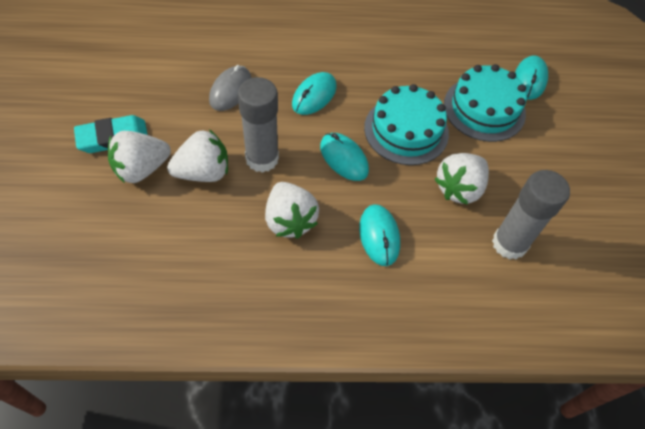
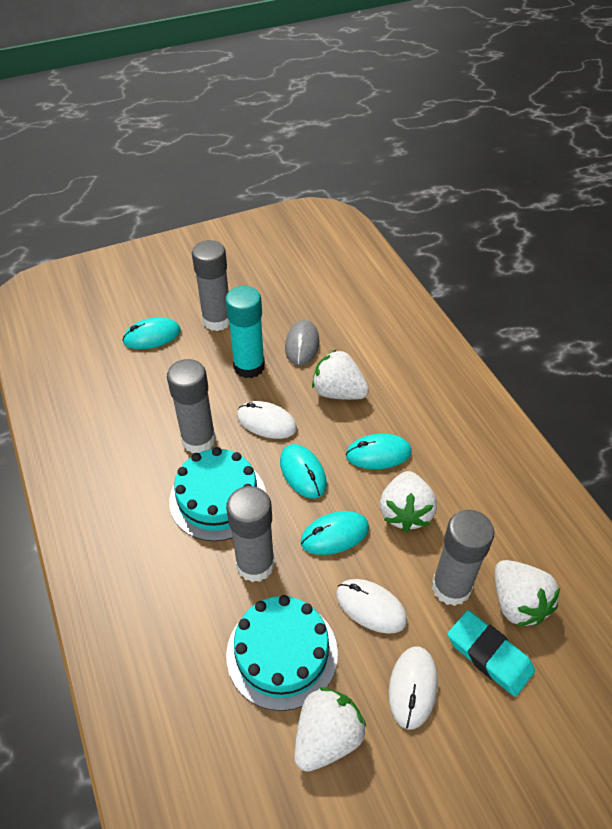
grey glue stick: 2 -> 4
turquoise glue stick: 0 -> 1
white mouse: 0 -> 3

